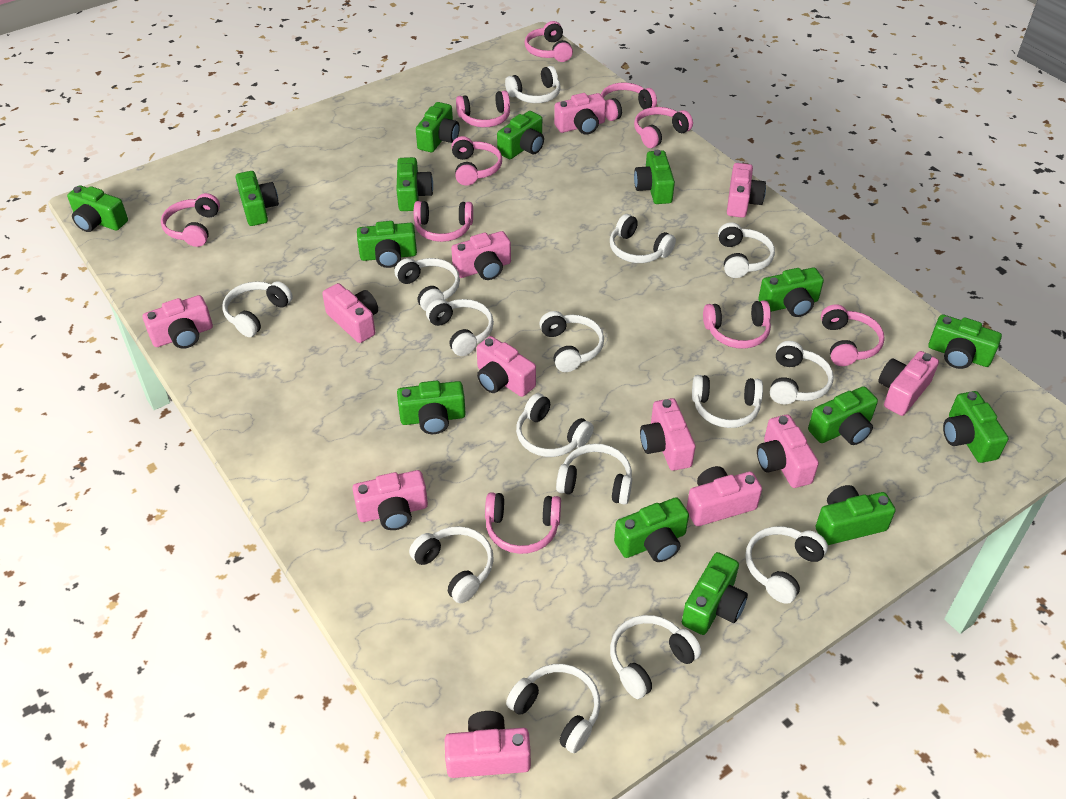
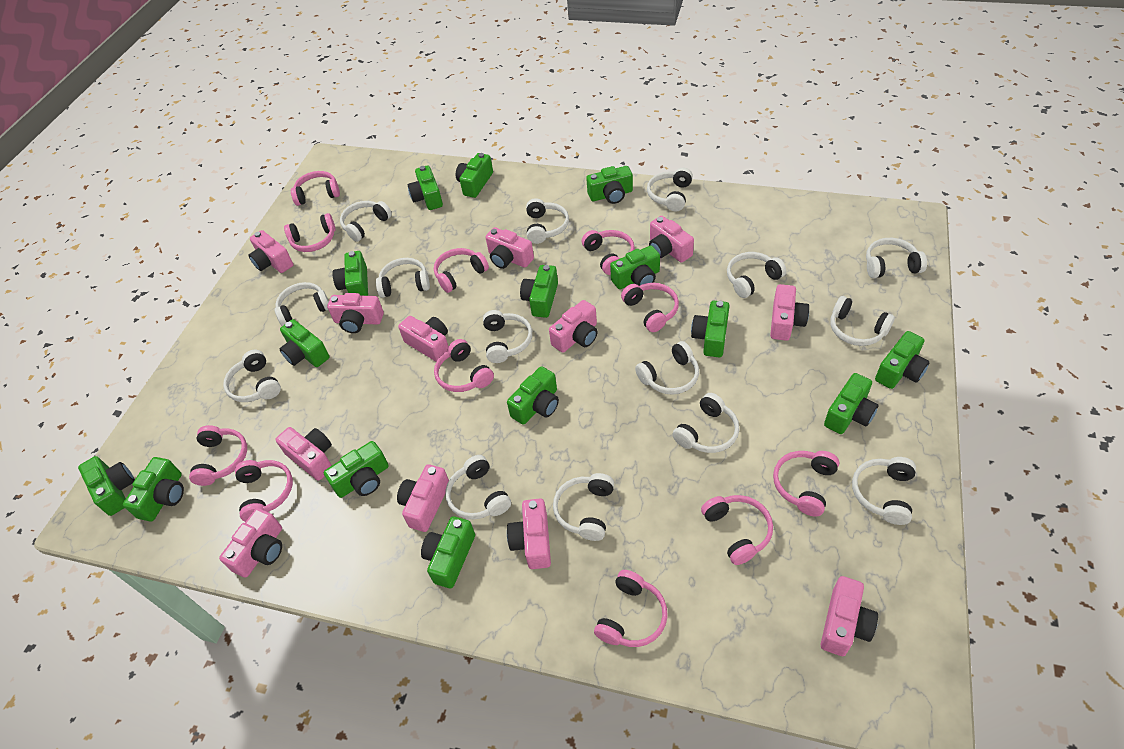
pink headphones: 10 -> 11

